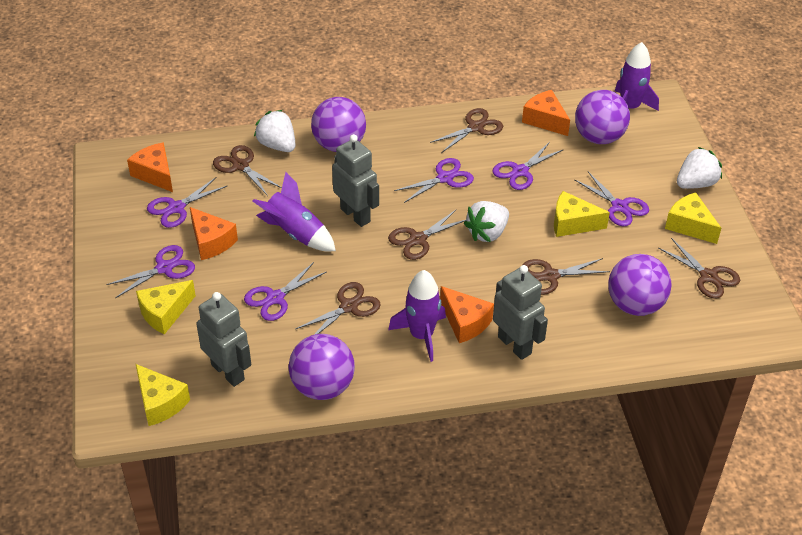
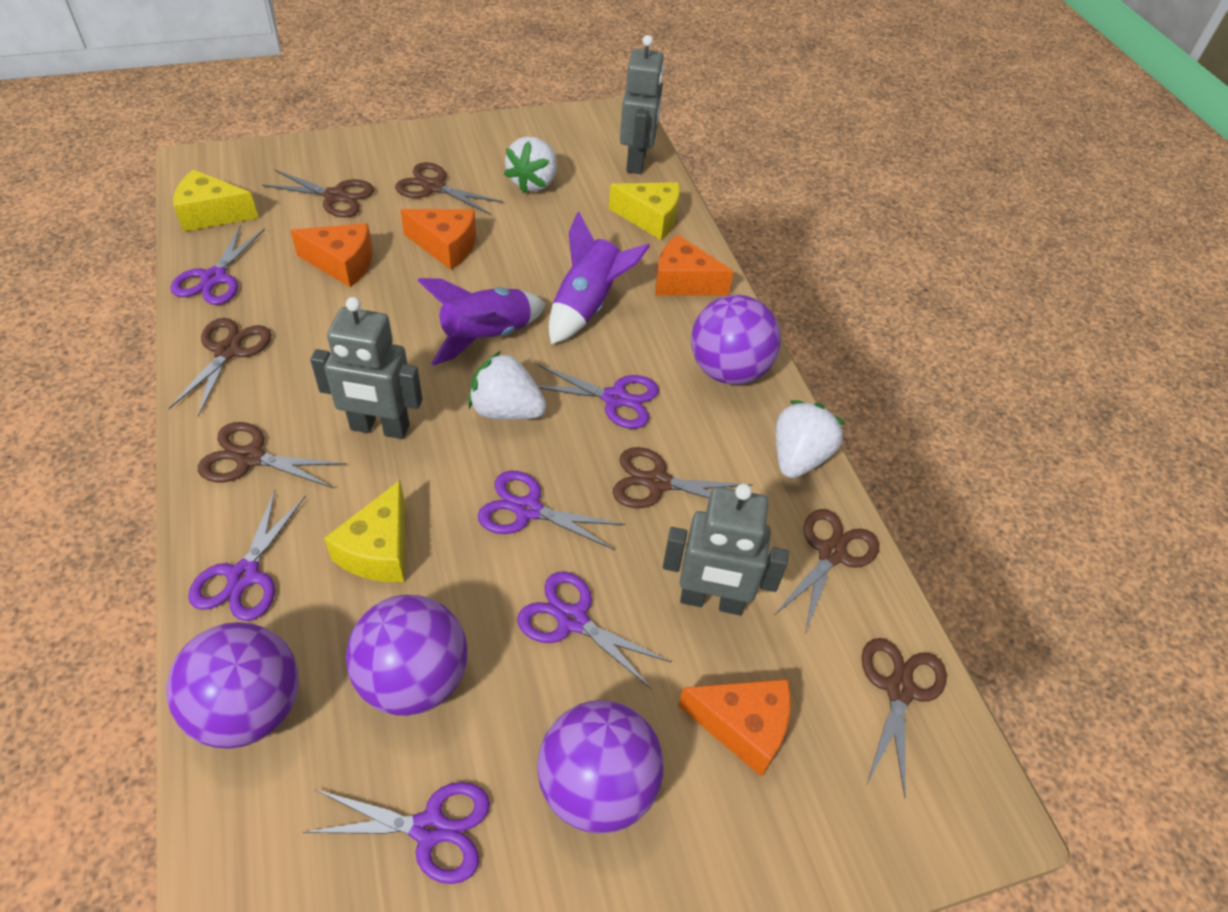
brown scissors: 6 -> 7
purple rocket: 3 -> 2
yellow cheese: 4 -> 3

